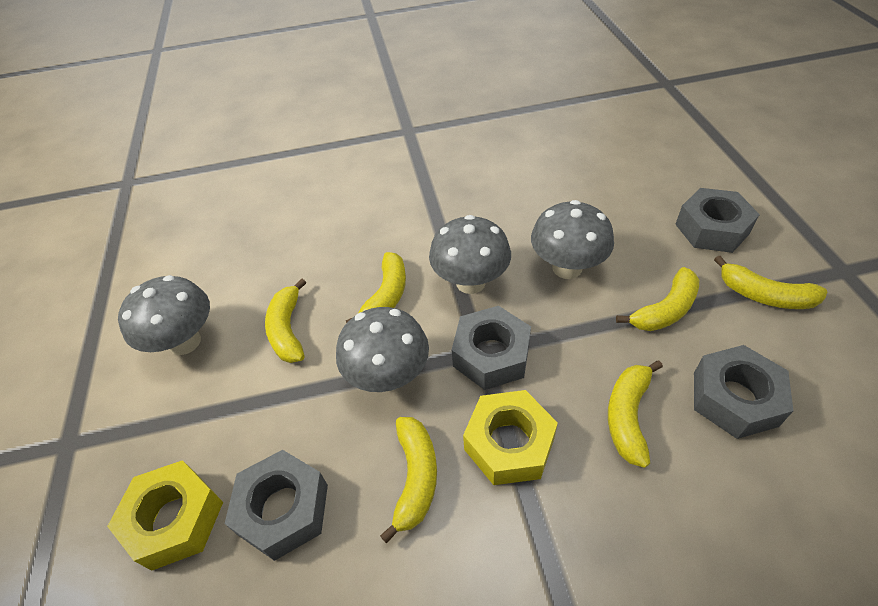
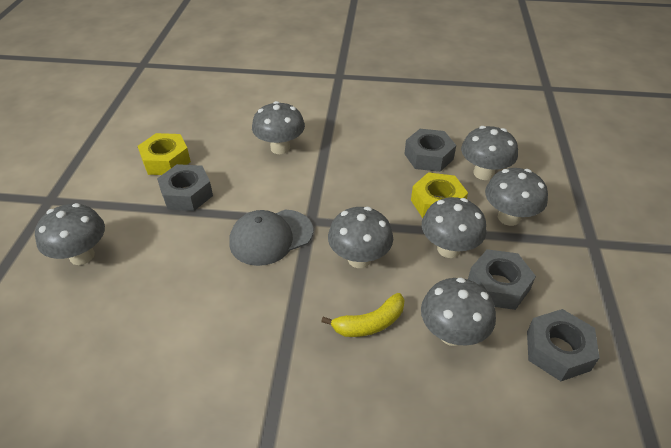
grey cap: 0 -> 1
grey mushroom: 4 -> 7
yellow banana: 6 -> 1

